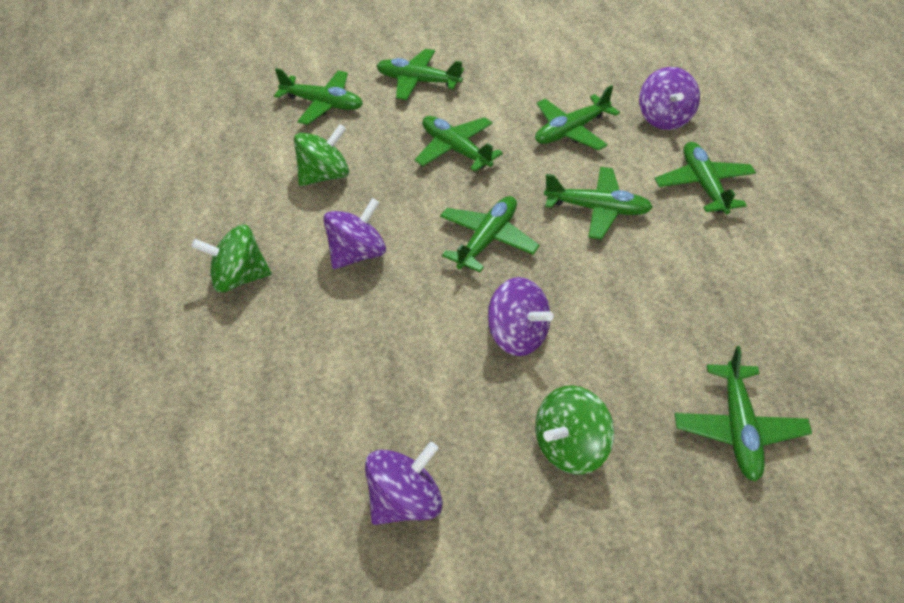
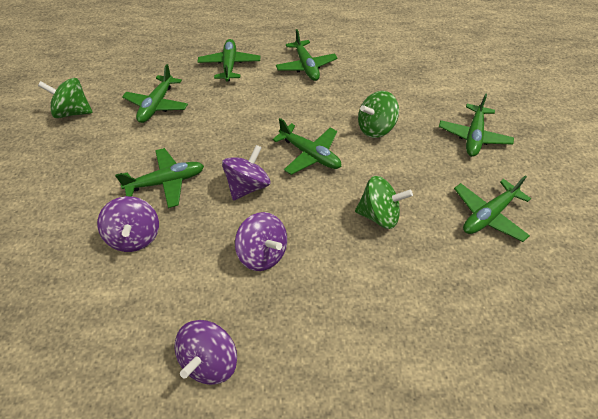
green plane: 8 -> 7

